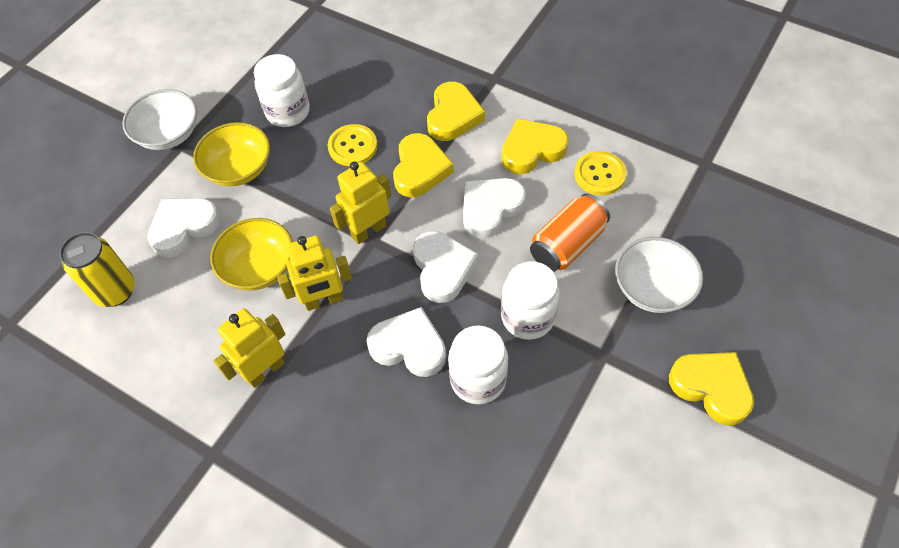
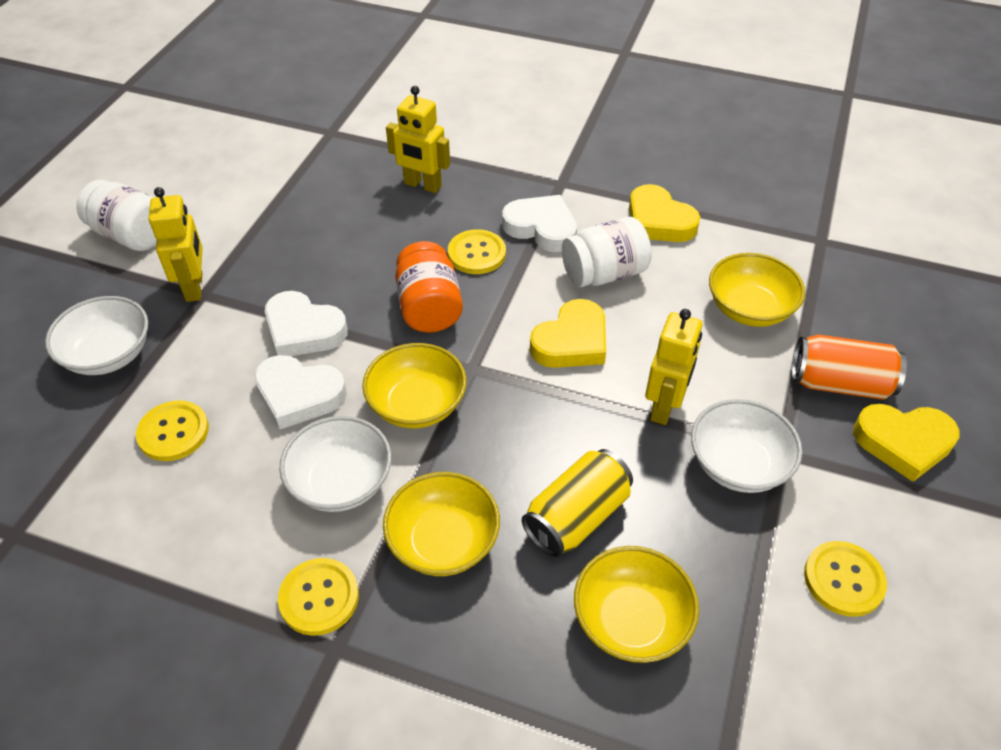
orange jar: 0 -> 1
white bowl: 2 -> 3
white heart: 4 -> 3
white jar: 3 -> 2
yellow bowl: 2 -> 4
yellow button: 2 -> 4
yellow heart: 4 -> 3

